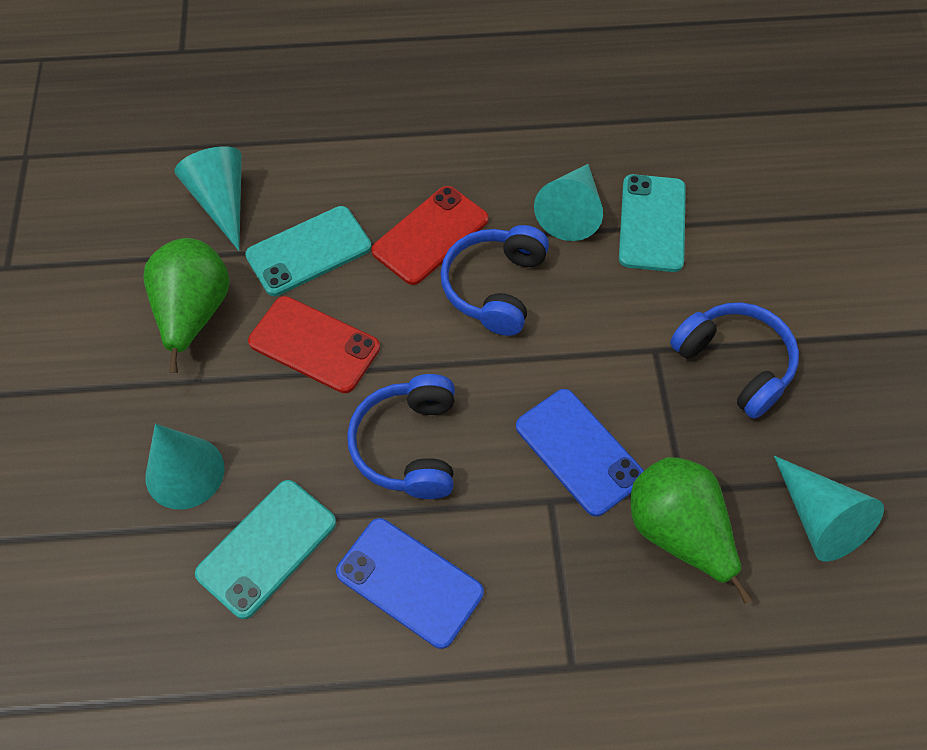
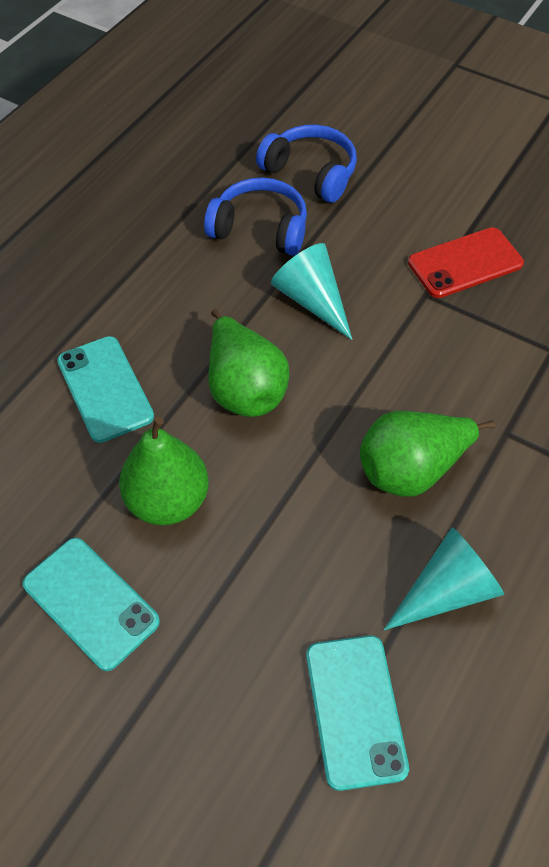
blue headphones: 3 -> 2
blue phone: 2 -> 0
green pear: 2 -> 3
red phone: 2 -> 1
turquoise cone: 4 -> 2

